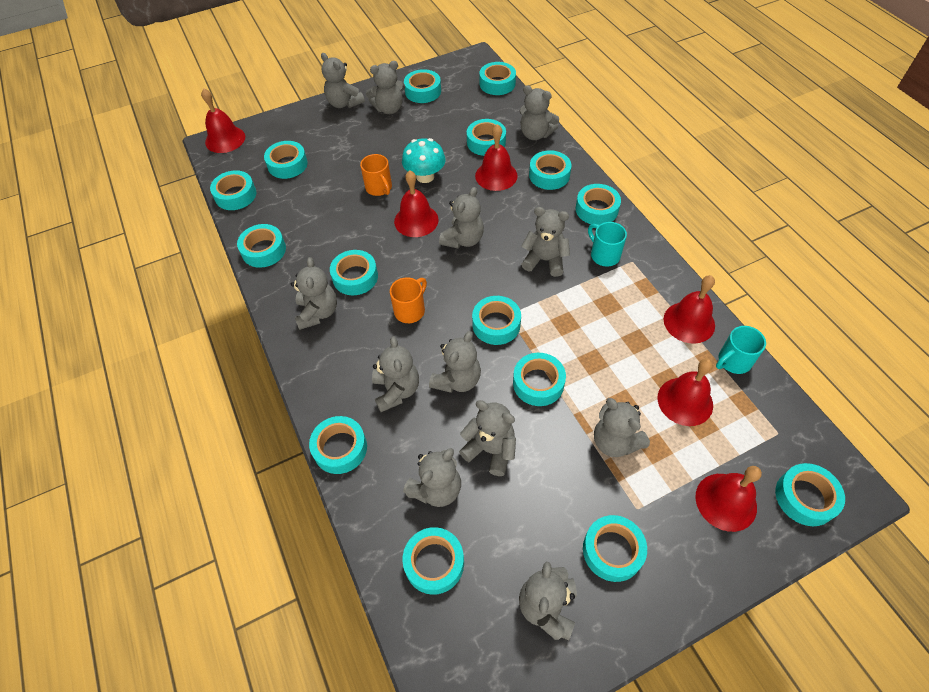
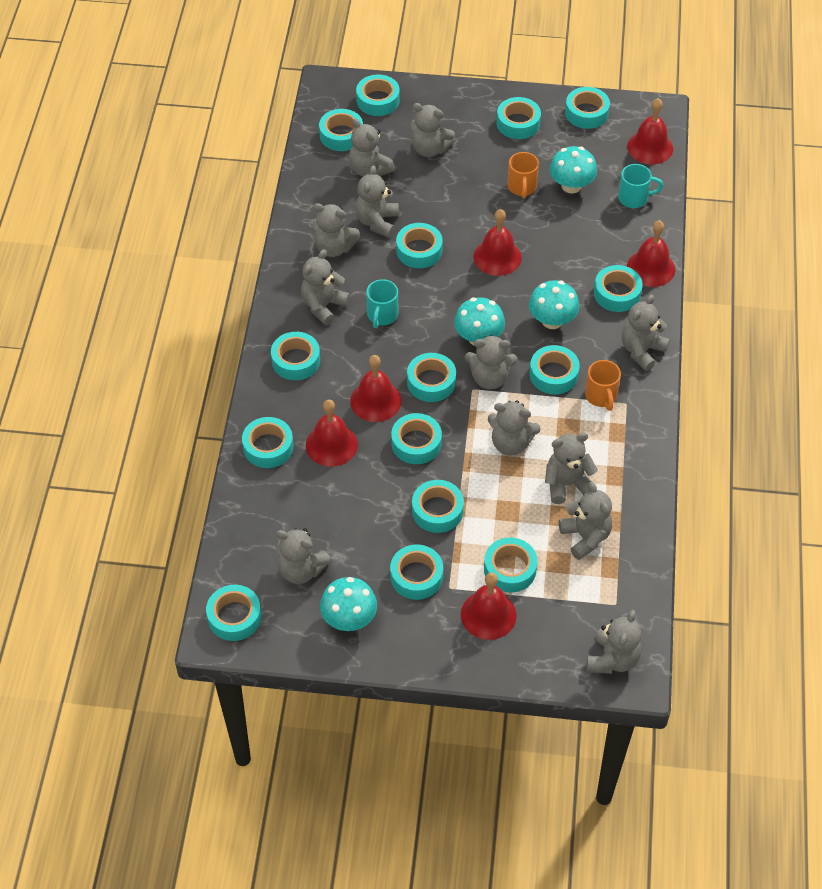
turquoise mushroom: 1 -> 4

